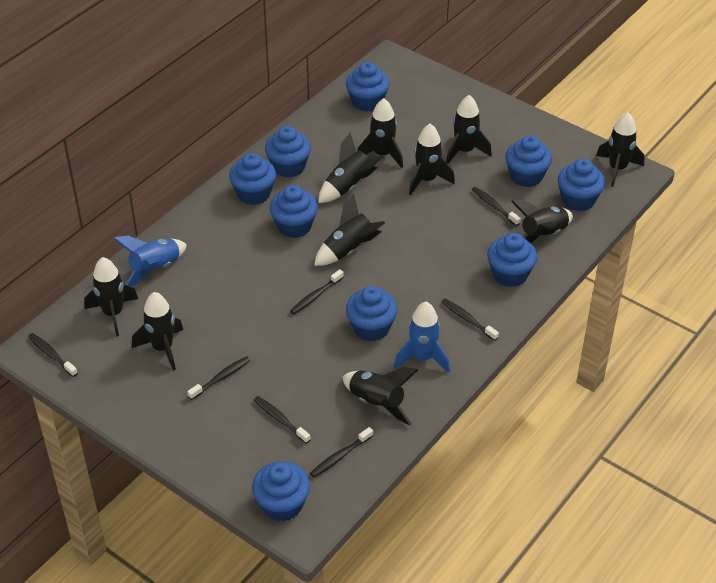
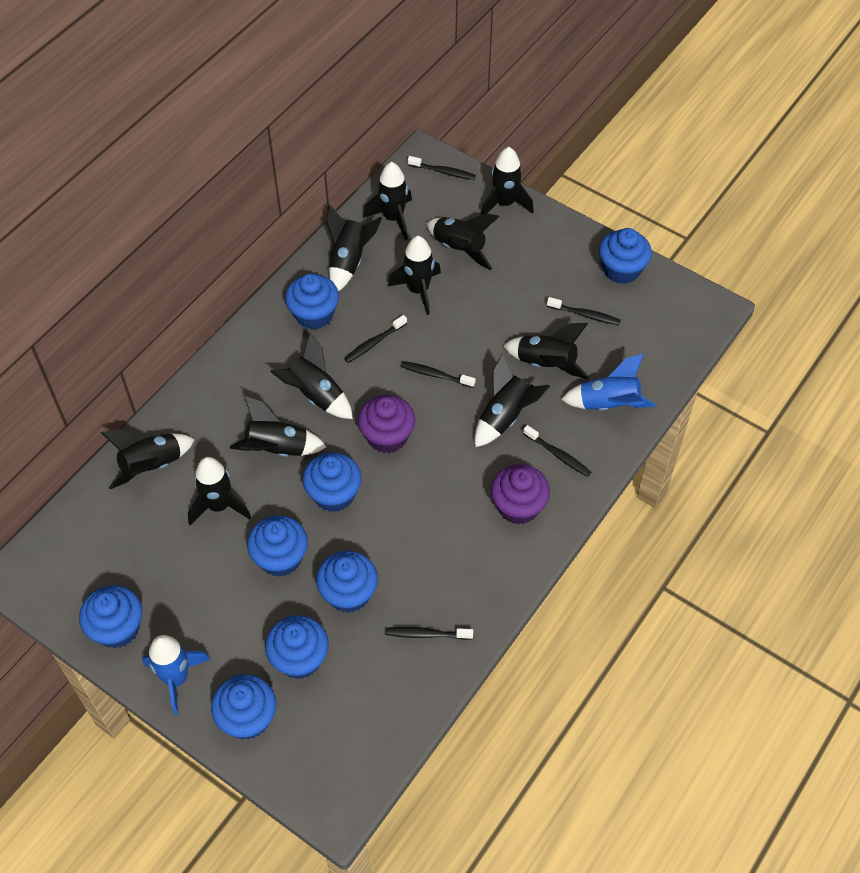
black rocket: 10 -> 11
black toothbrush: 7 -> 6
blue cupcake: 9 -> 8
purple cupcake: 0 -> 2

